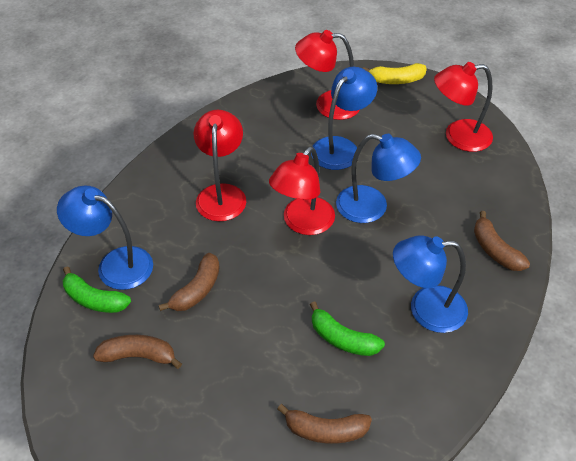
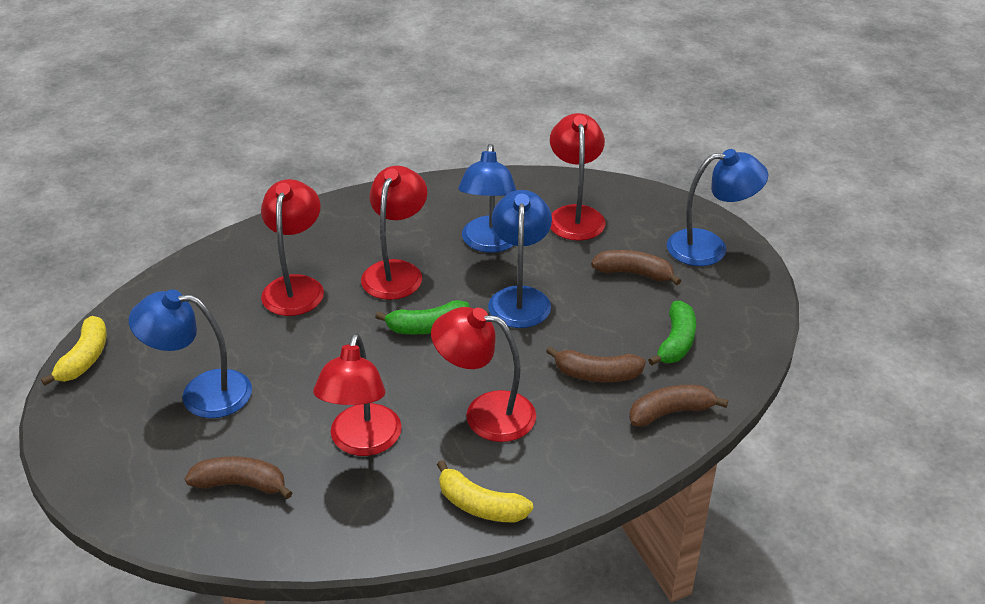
red lamp: 4 -> 5
yellow banana: 1 -> 2

